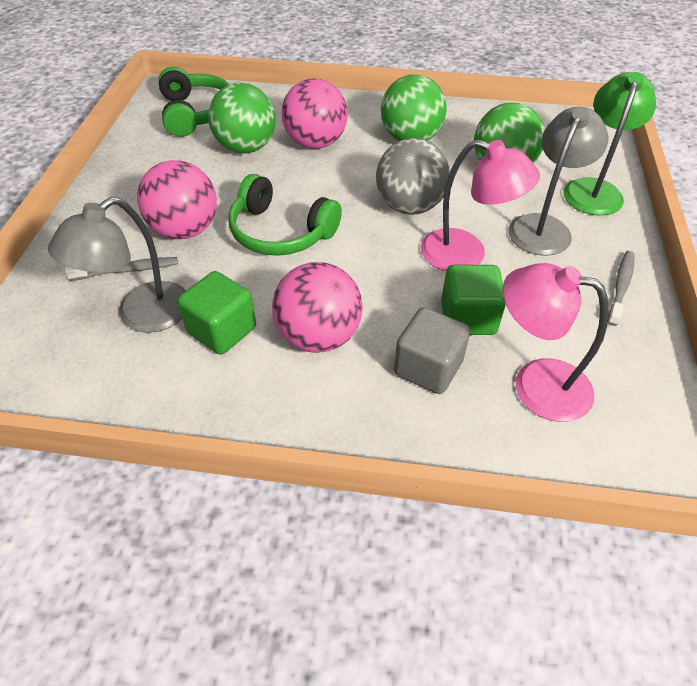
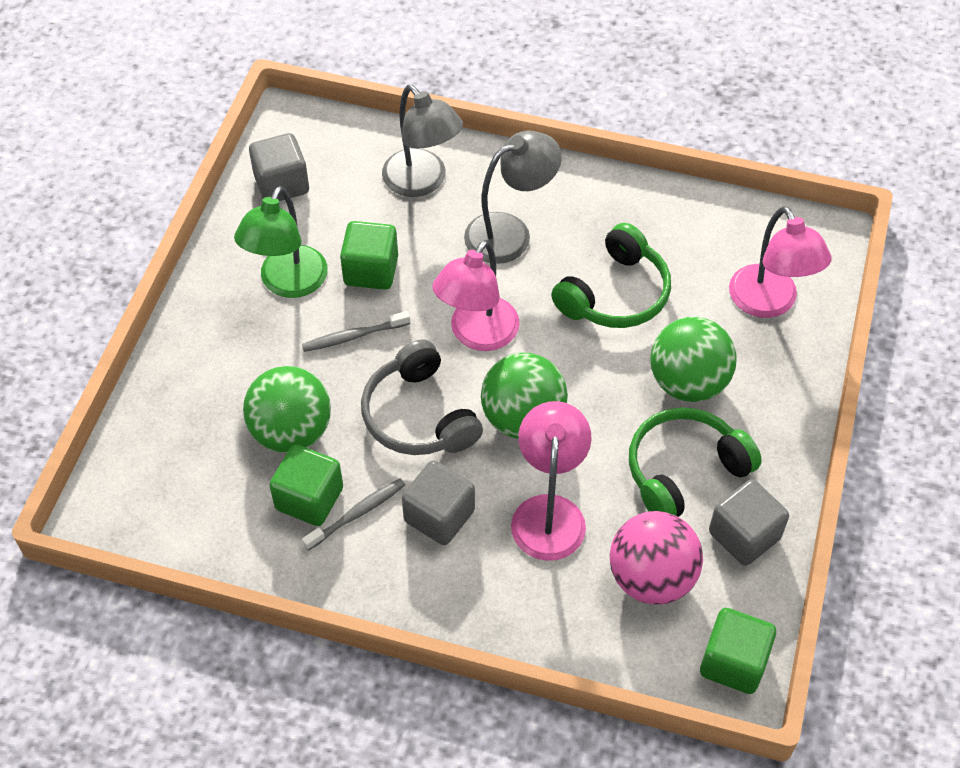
green cube: 2 -> 3
grey ball: 1 -> 0
grey cube: 1 -> 3
grey headphones: 0 -> 1
pink ball: 3 -> 1
pink lamp: 2 -> 3

